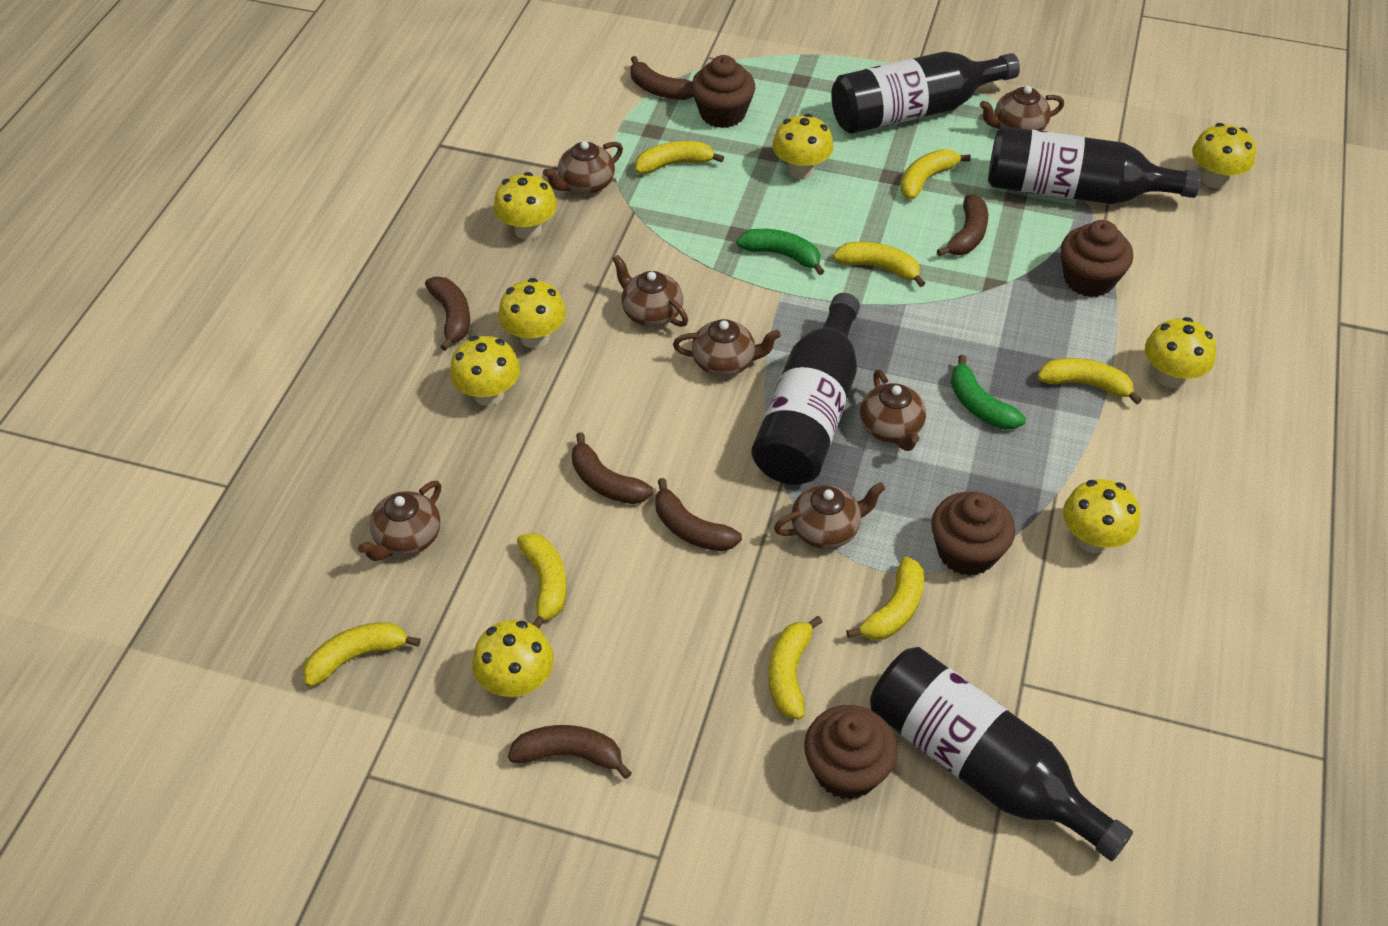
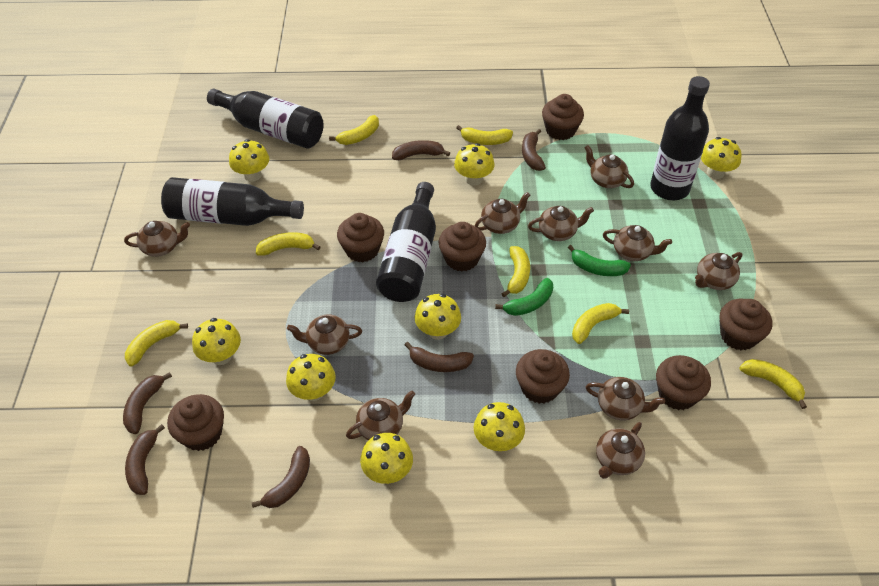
brown cupcake: 4 -> 7
brown teapot: 7 -> 10
yellow banana: 8 -> 7

